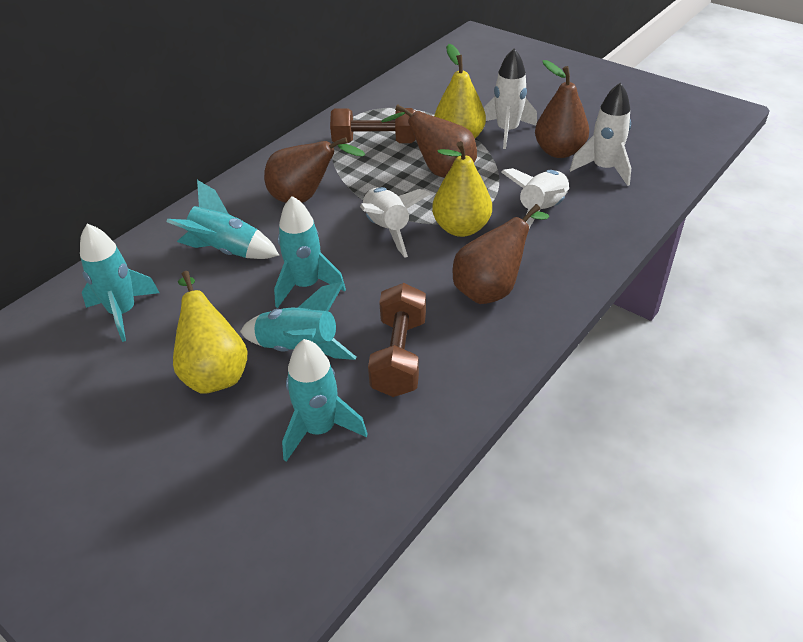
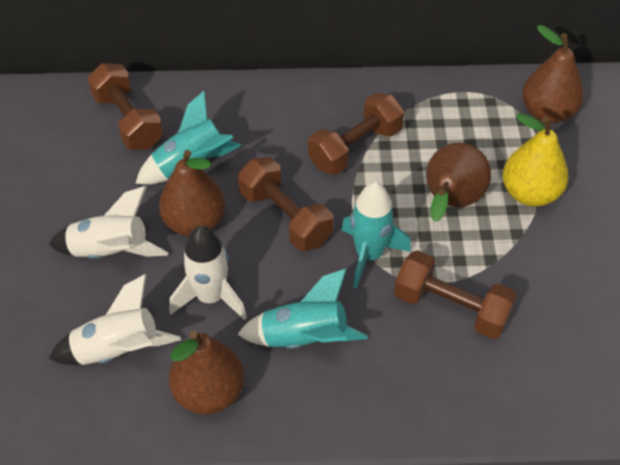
brown dumbbell: 2 -> 4
turquoise rocket: 5 -> 3
white rocket: 4 -> 3
yellow pear: 3 -> 1

